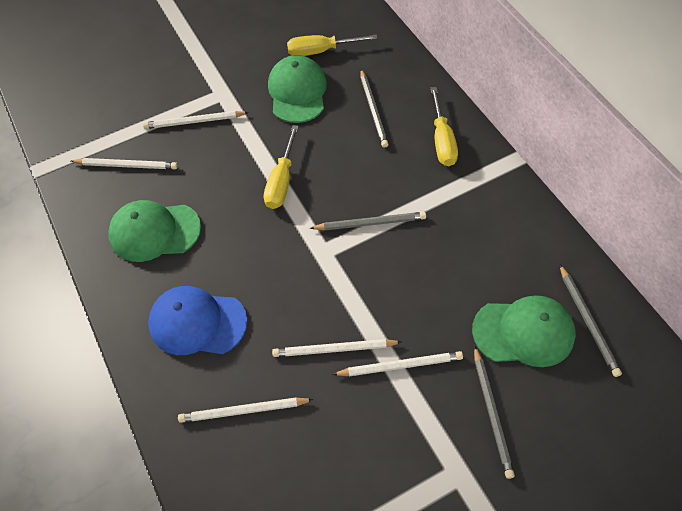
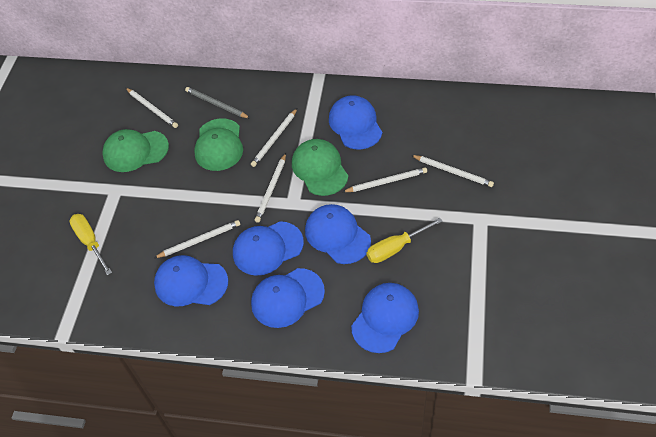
blue cap: 1 -> 6
grey pencil: 4 -> 1
white pencil: 5 -> 6
yellow screwdriver: 3 -> 2

